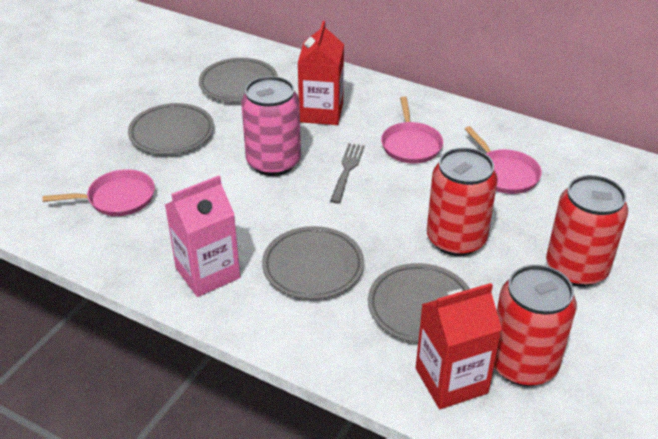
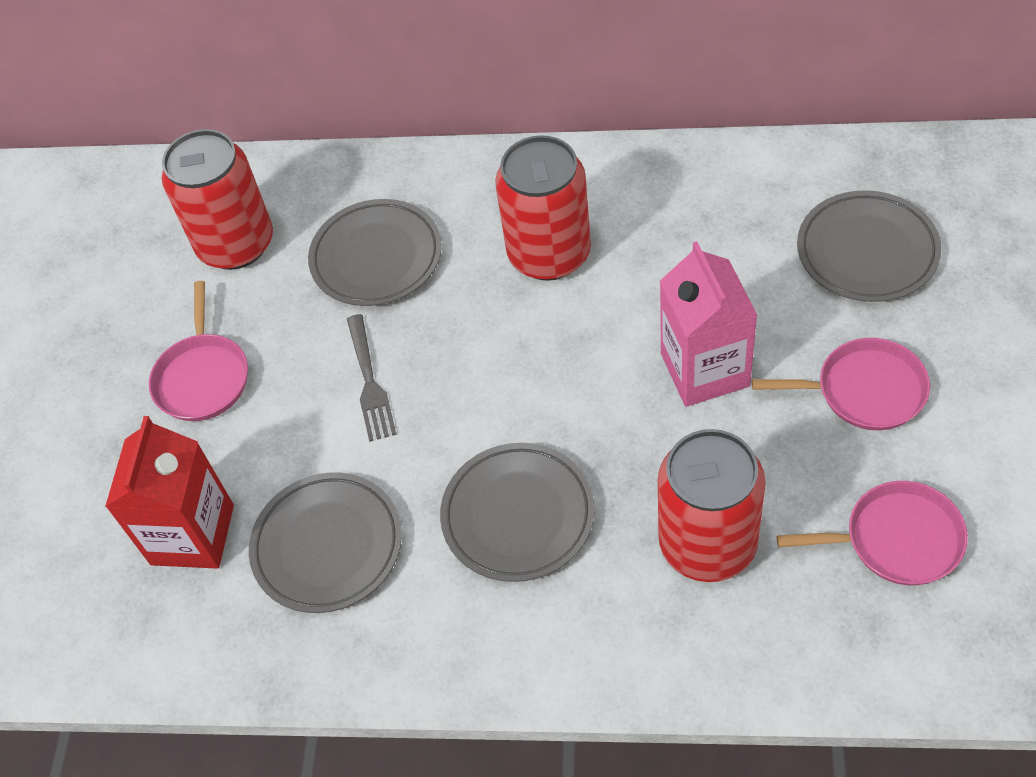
pink can: 1 -> 0
red carton: 2 -> 1

